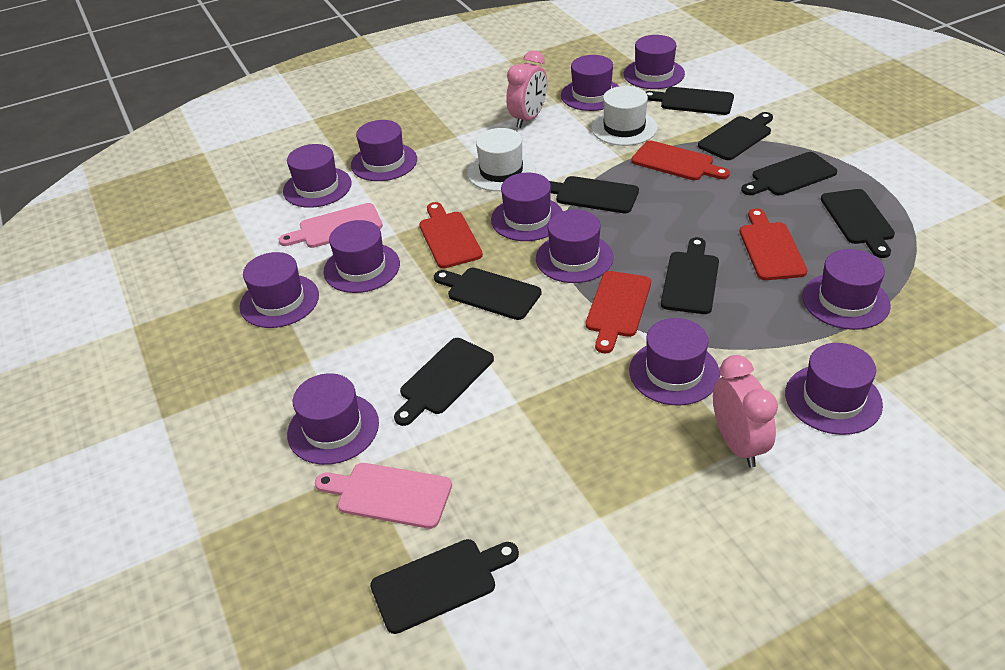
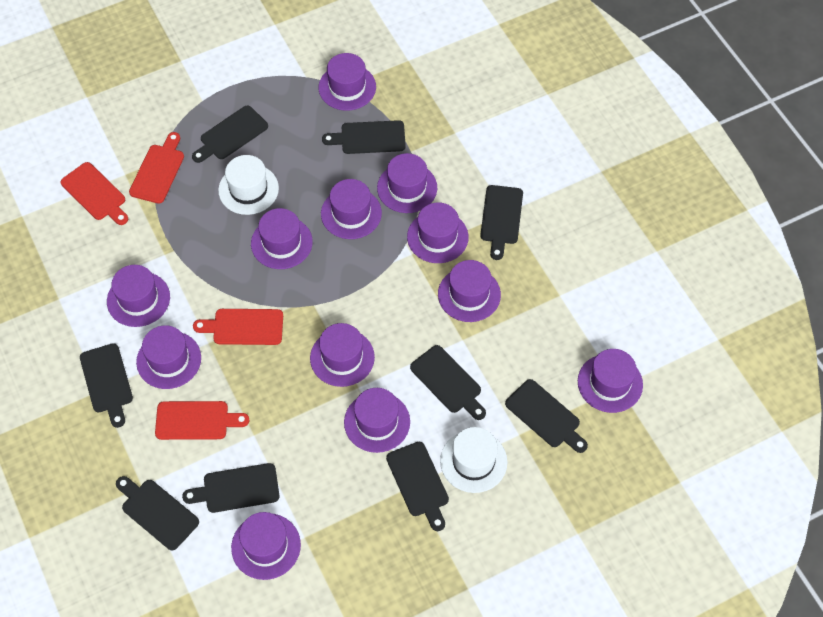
pink clock: 2 -> 0
pink cutting board: 2 -> 0

